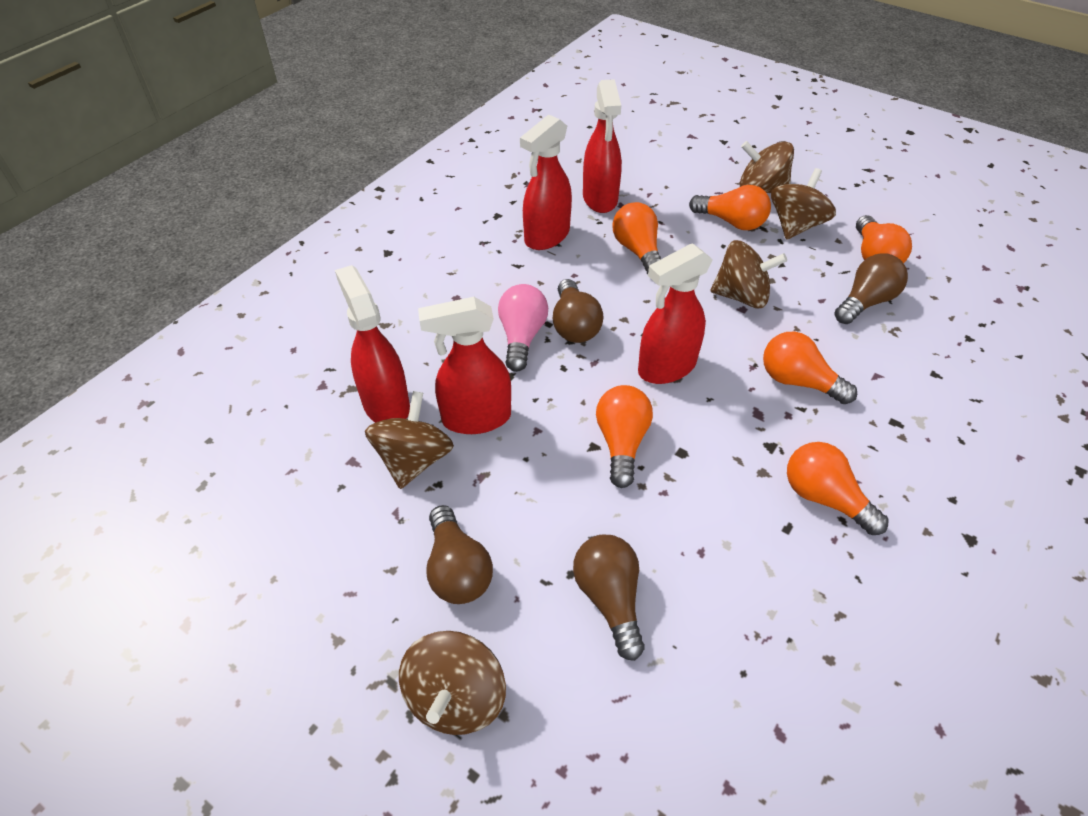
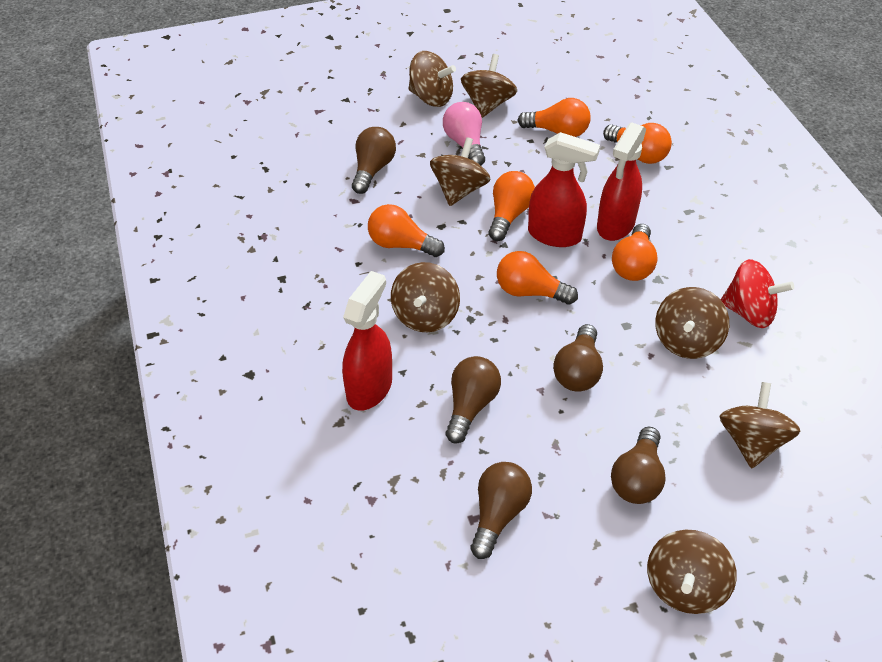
brown light bulb: 4 -> 5
brown spinning top: 5 -> 7
red spinning top: 0 -> 1
red spray bottle: 5 -> 3

